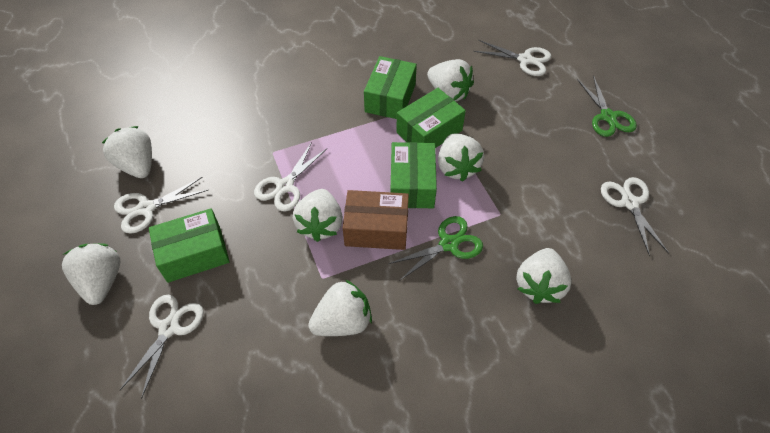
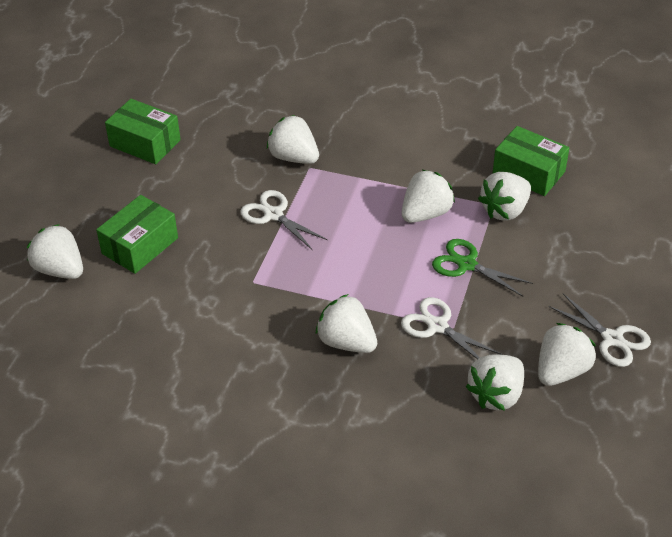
brown box: 1 -> 0
green box: 4 -> 3
green scissors: 2 -> 1
white scissors: 5 -> 3

